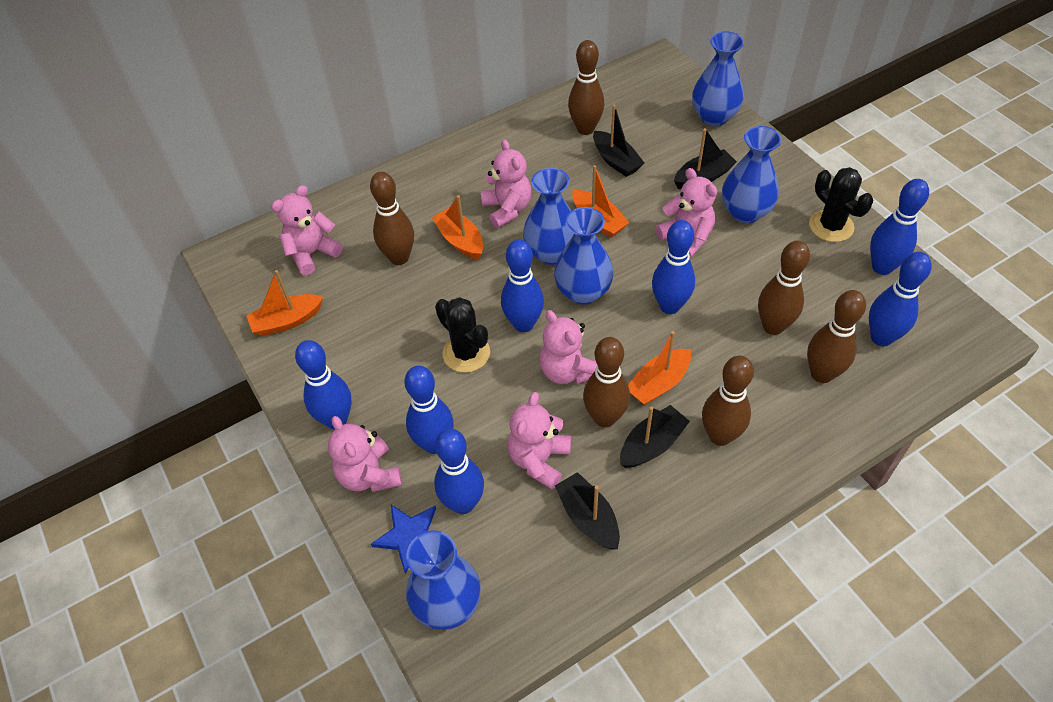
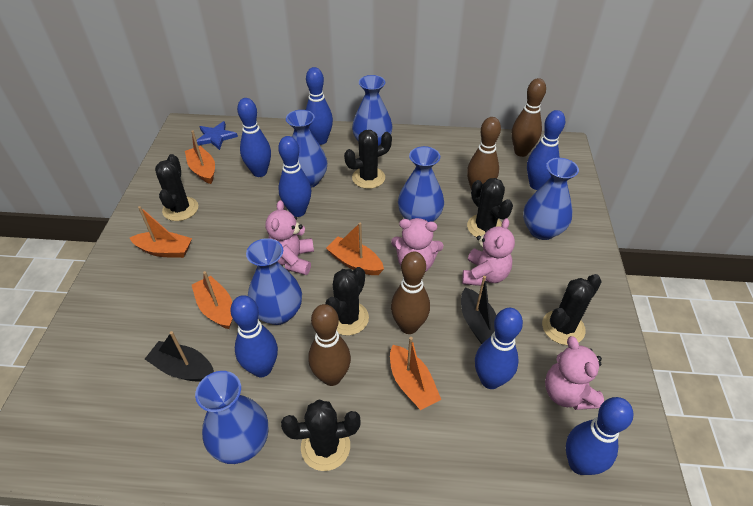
black boat: 4 -> 2
black cactus: 2 -> 6
blue vase: 5 -> 6
brown bowling pin: 6 -> 4
orange boat: 4 -> 5
pink teddy bear: 6 -> 4

